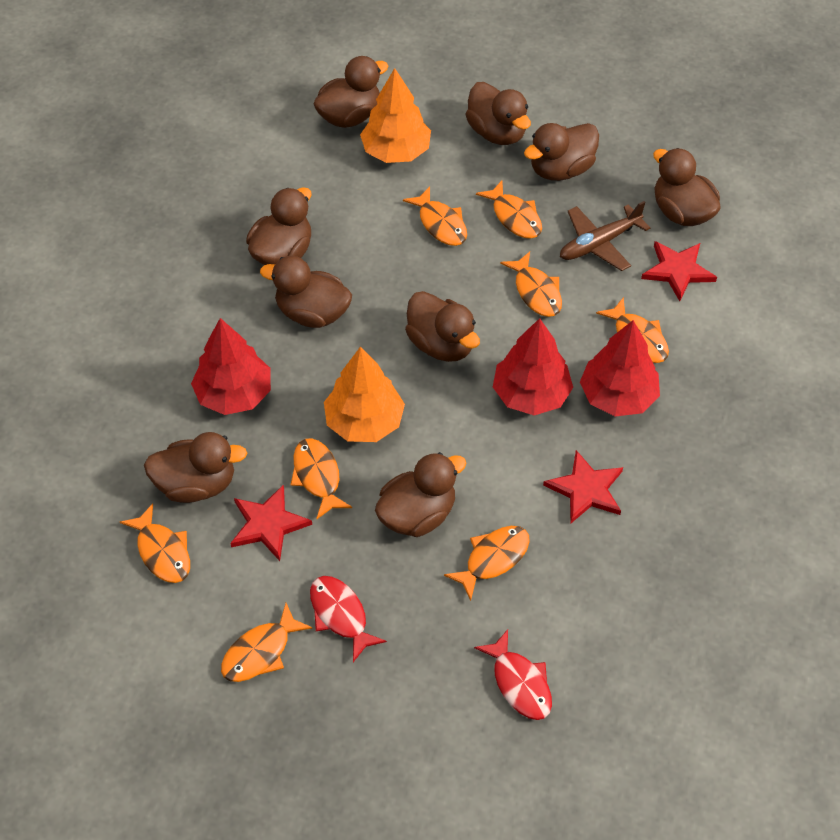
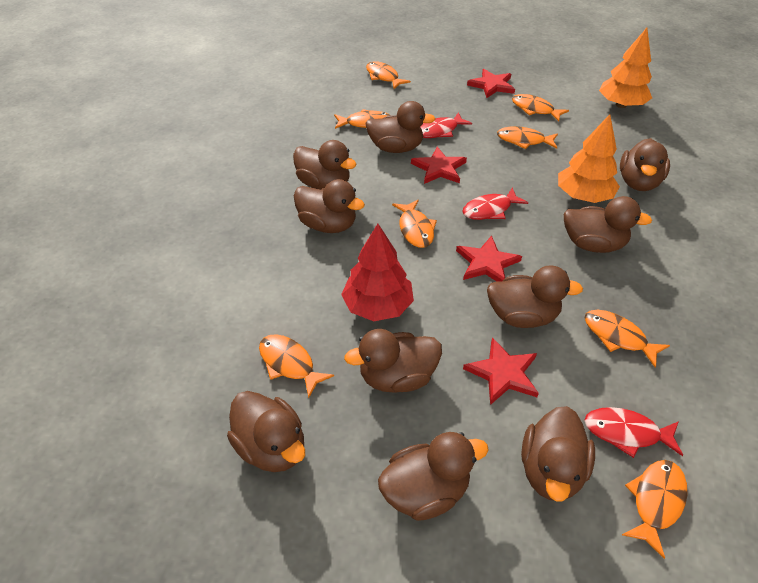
brown duck: 9 -> 10
brown plane: 1 -> 0
red fish: 2 -> 3
red star: 3 -> 4
red tree: 3 -> 1

